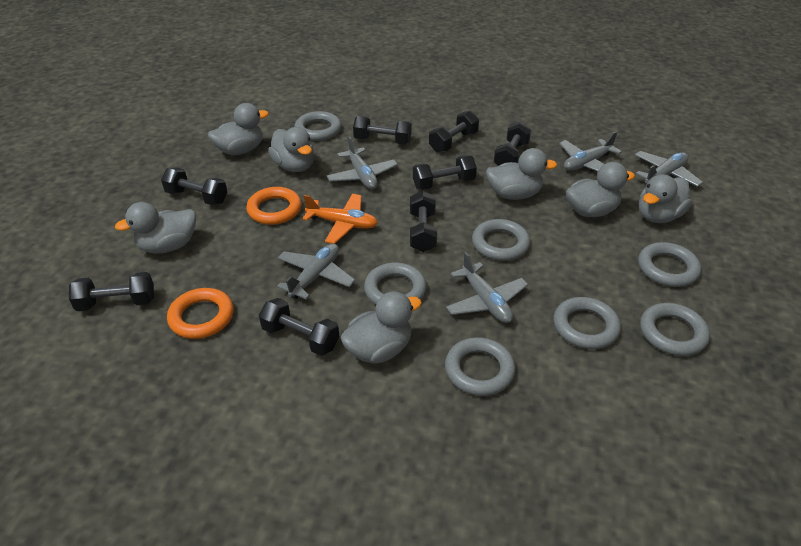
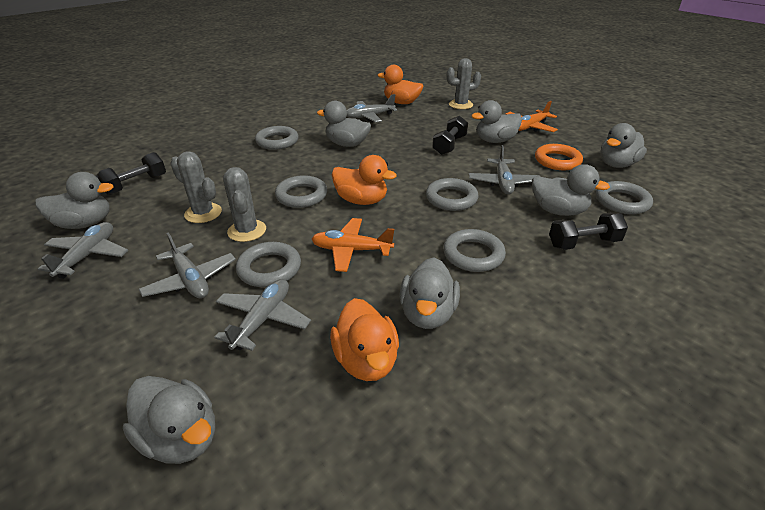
black dumbbell: 8 -> 3
grey cactus: 0 -> 3
grey ring: 7 -> 6
orange duck: 0 -> 3
orange plane: 1 -> 2
orange ring: 2 -> 1

